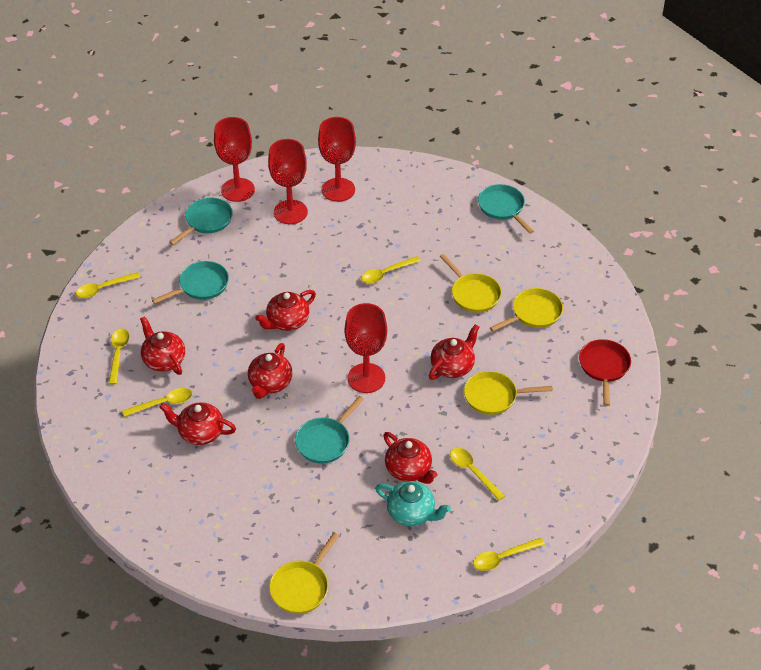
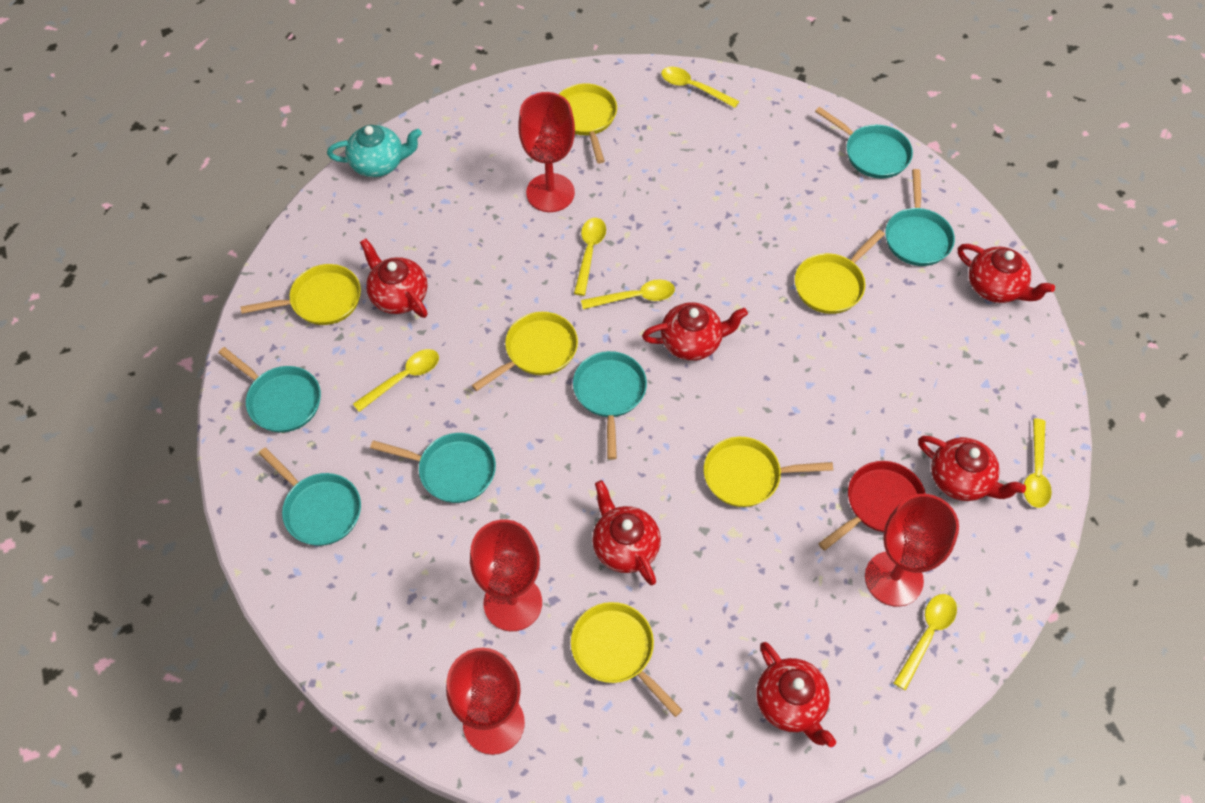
turquoise pan: 4 -> 6
yellow pan: 4 -> 6

